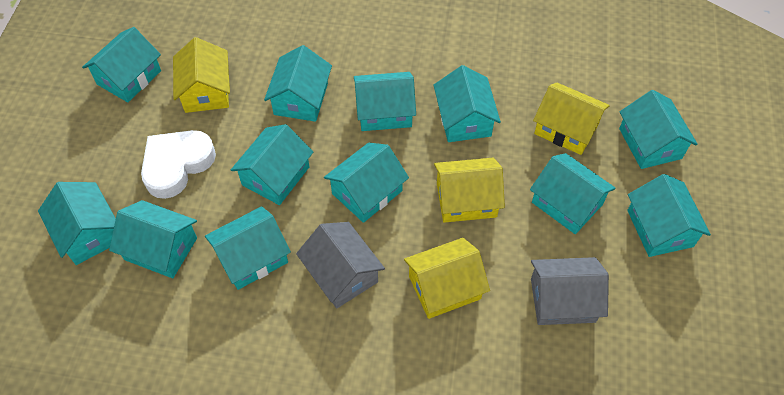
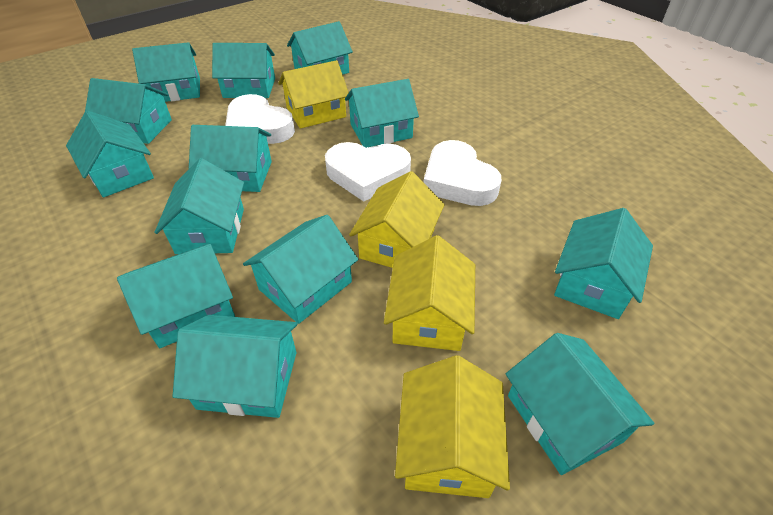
grey house: 2 -> 0
turquoise house: 12 -> 13
white heart: 1 -> 3

